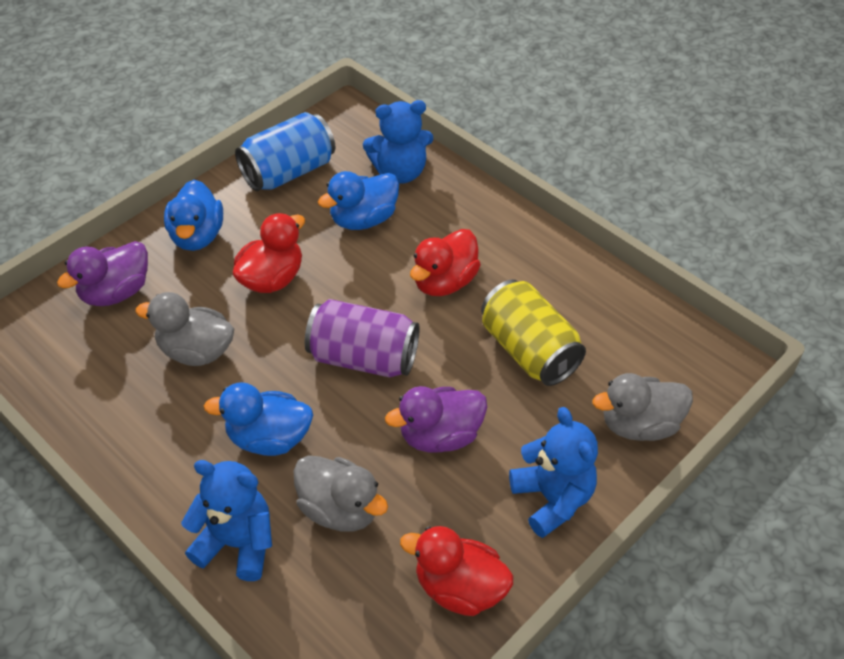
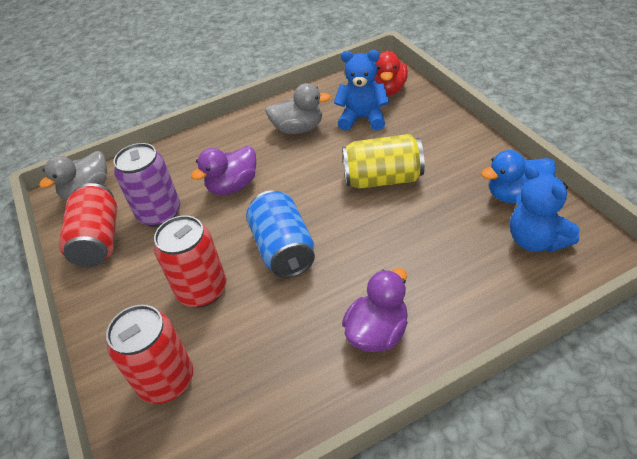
blue duck: 3 -> 1
blue teddy bear: 3 -> 2
grey duck: 3 -> 2
red can: 0 -> 3
red duck: 3 -> 1

